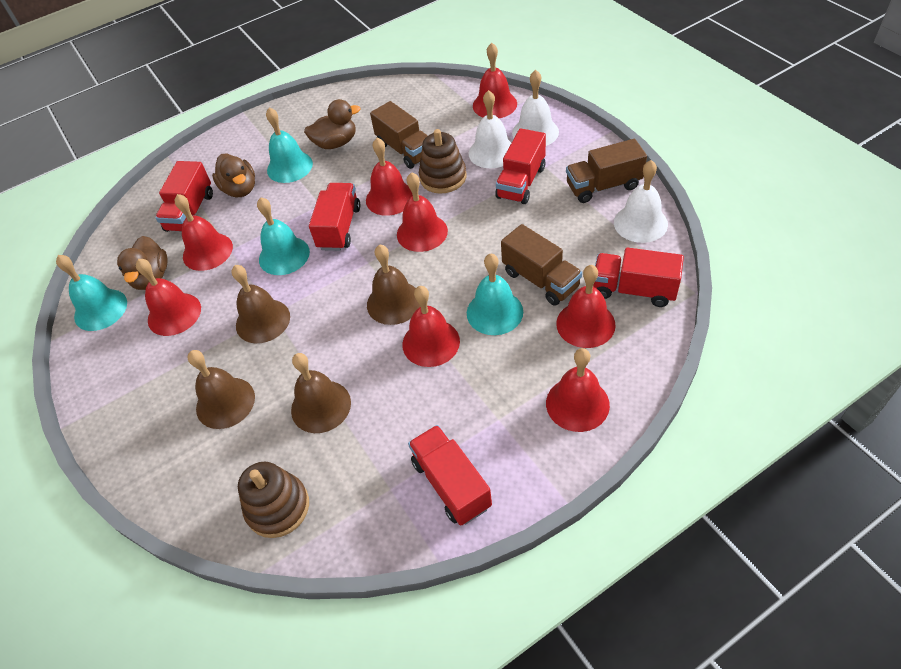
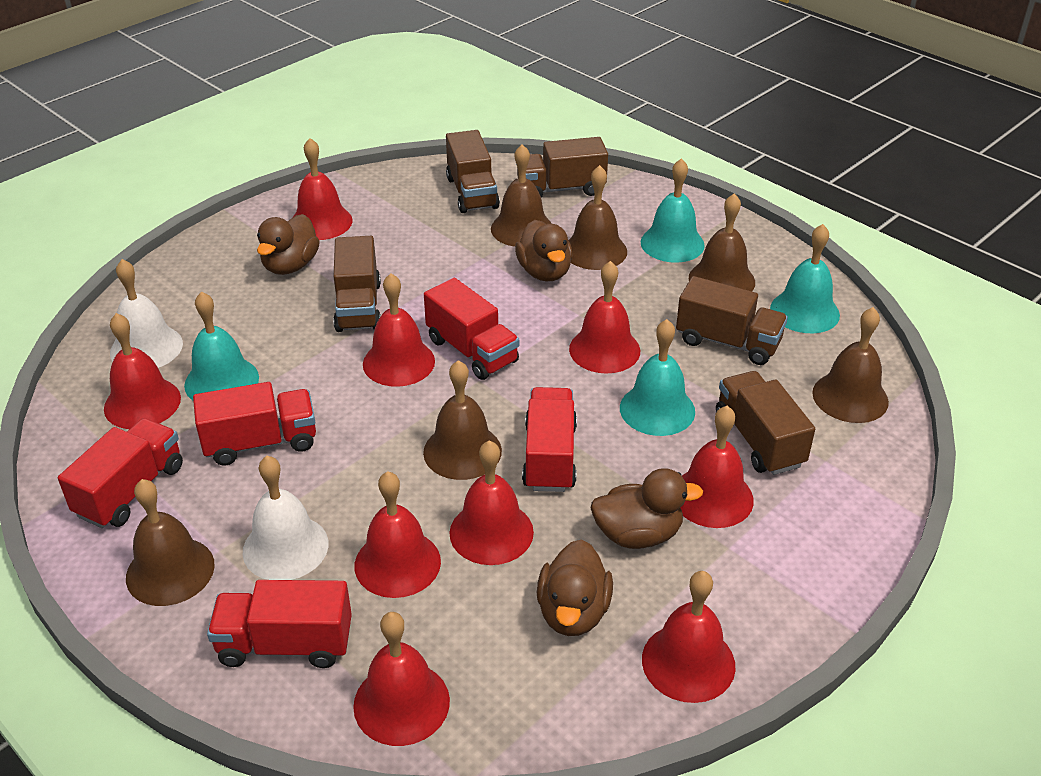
brown bell: 4 -> 6
brown duck: 3 -> 4
brown stacking toy: 2 -> 0
brown truck: 3 -> 5
red bell: 8 -> 9
white bell: 3 -> 2

